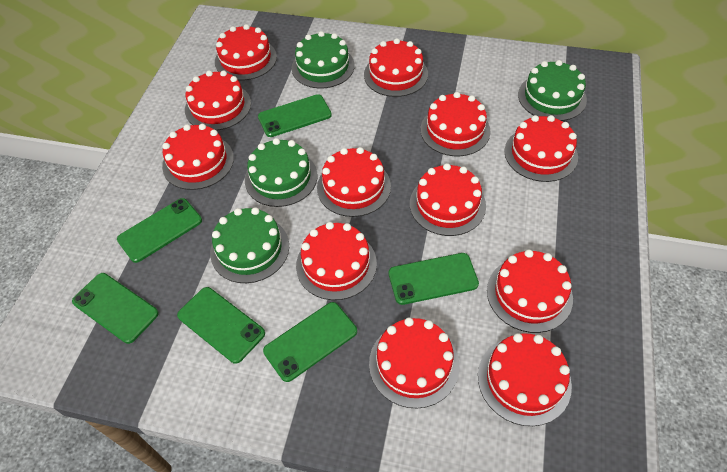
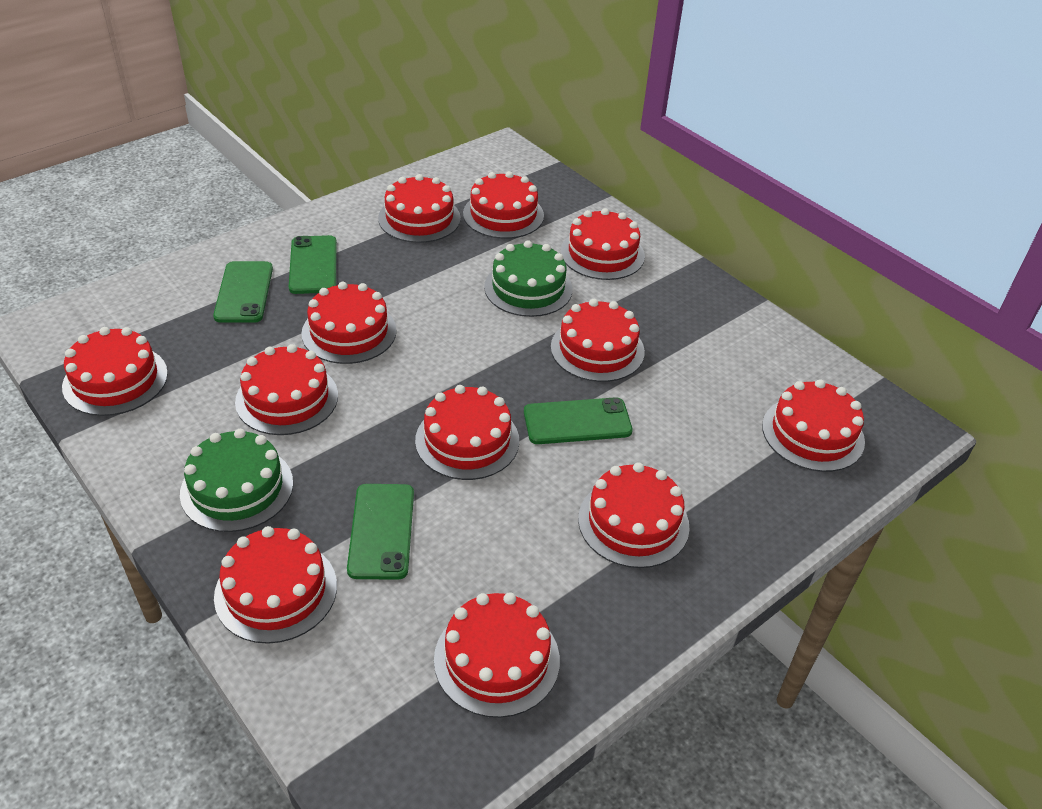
green cake: 4 -> 2
green phone: 6 -> 4

